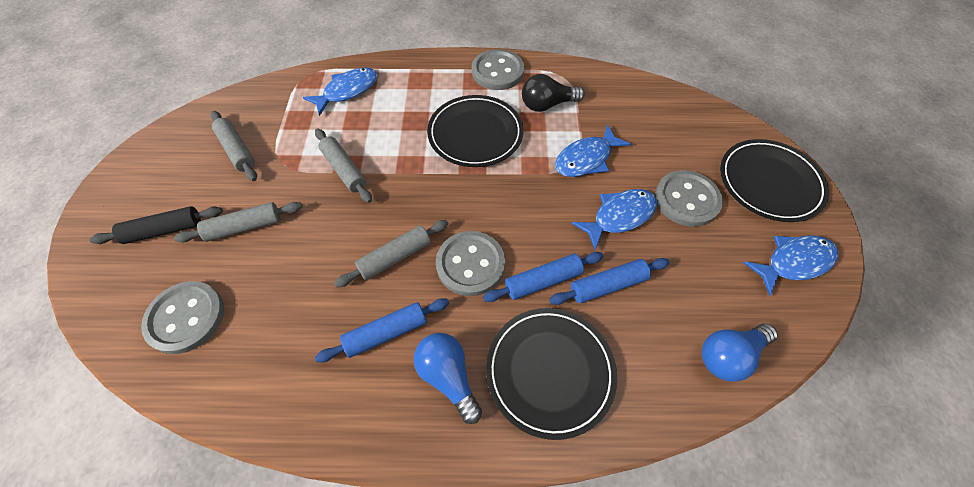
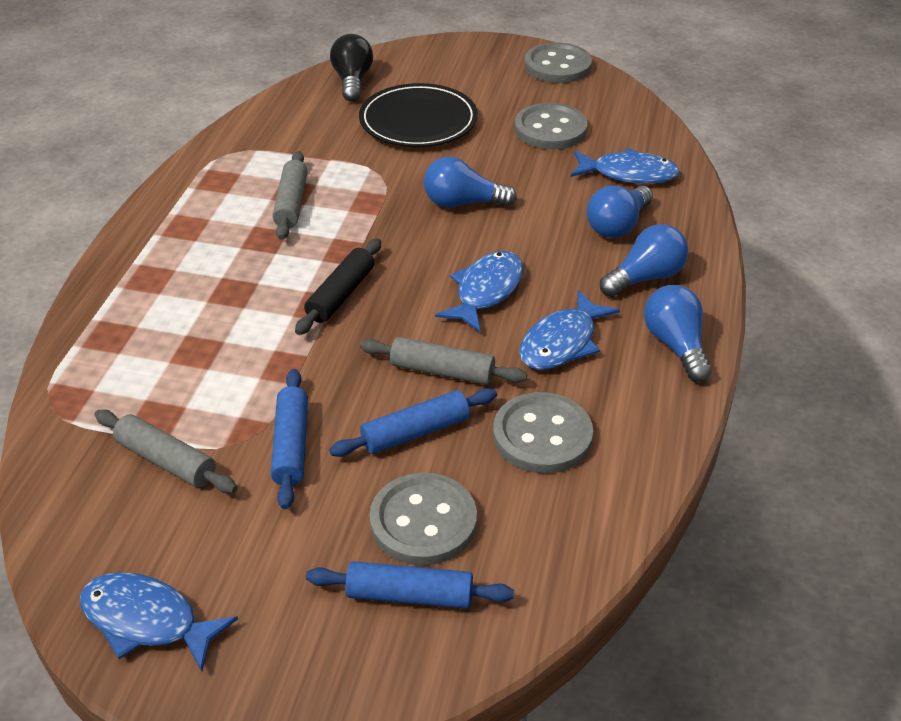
black plate: 3 -> 1
blue light bulb: 2 -> 4
grey rolling pin: 4 -> 3

